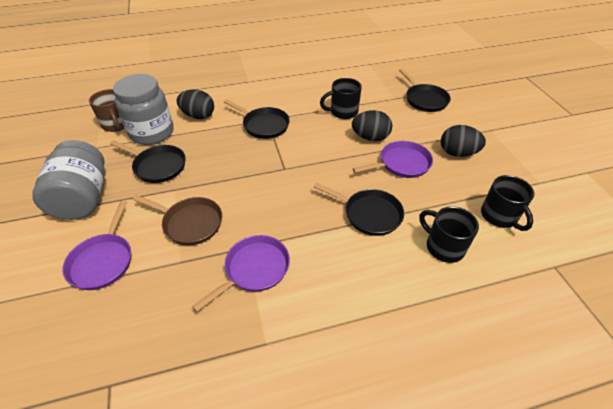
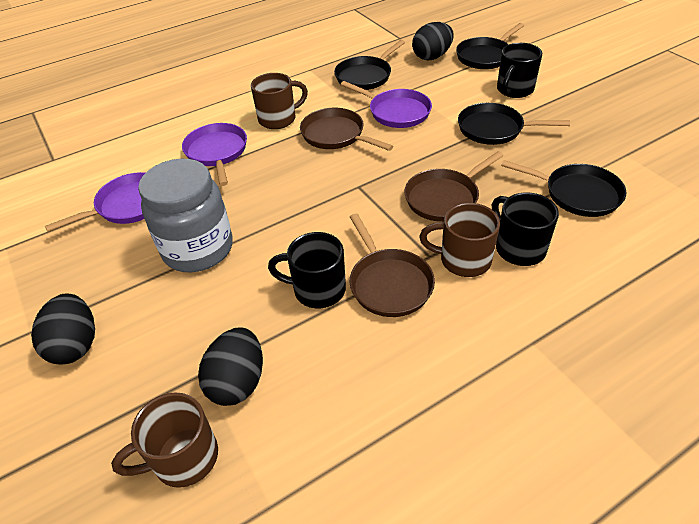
brown mug: 1 -> 3
brown pan: 1 -> 3
grey jar: 2 -> 1

